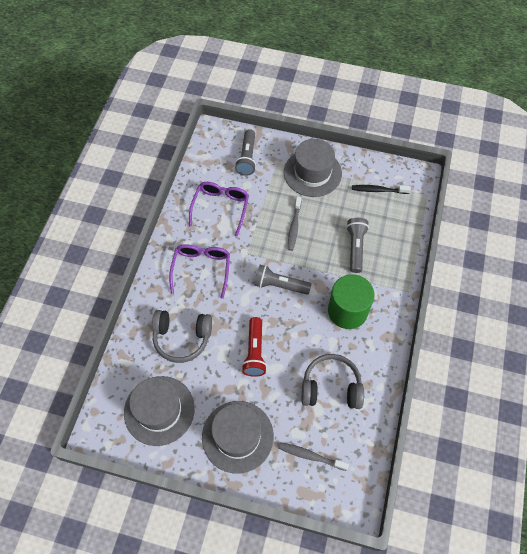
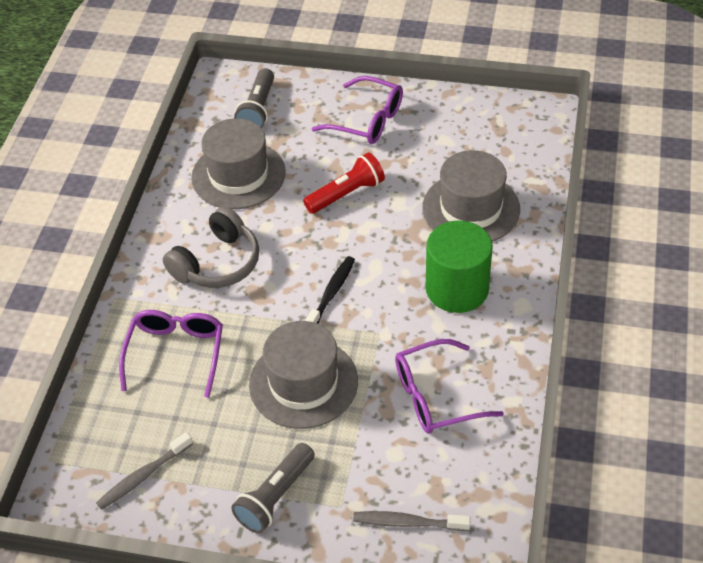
grey flashlight: 3 -> 2
grey headphones: 2 -> 1
purple glasses: 2 -> 3

